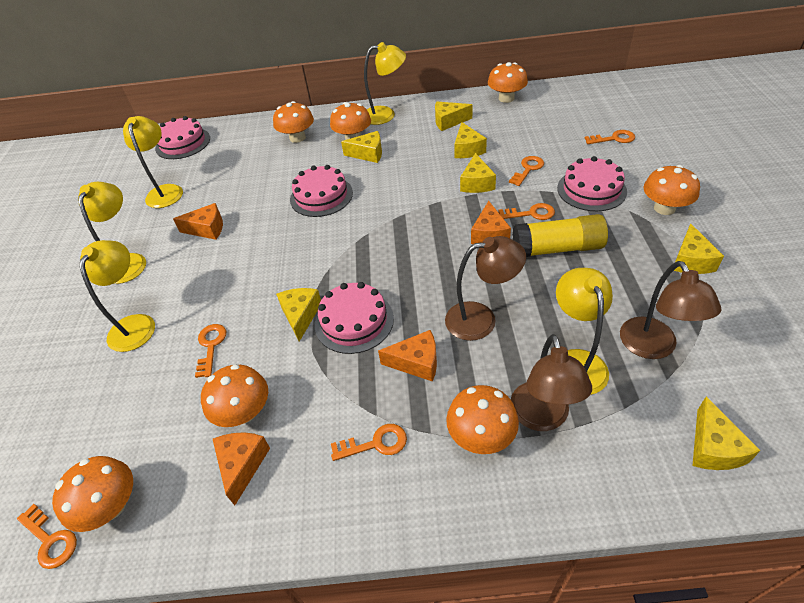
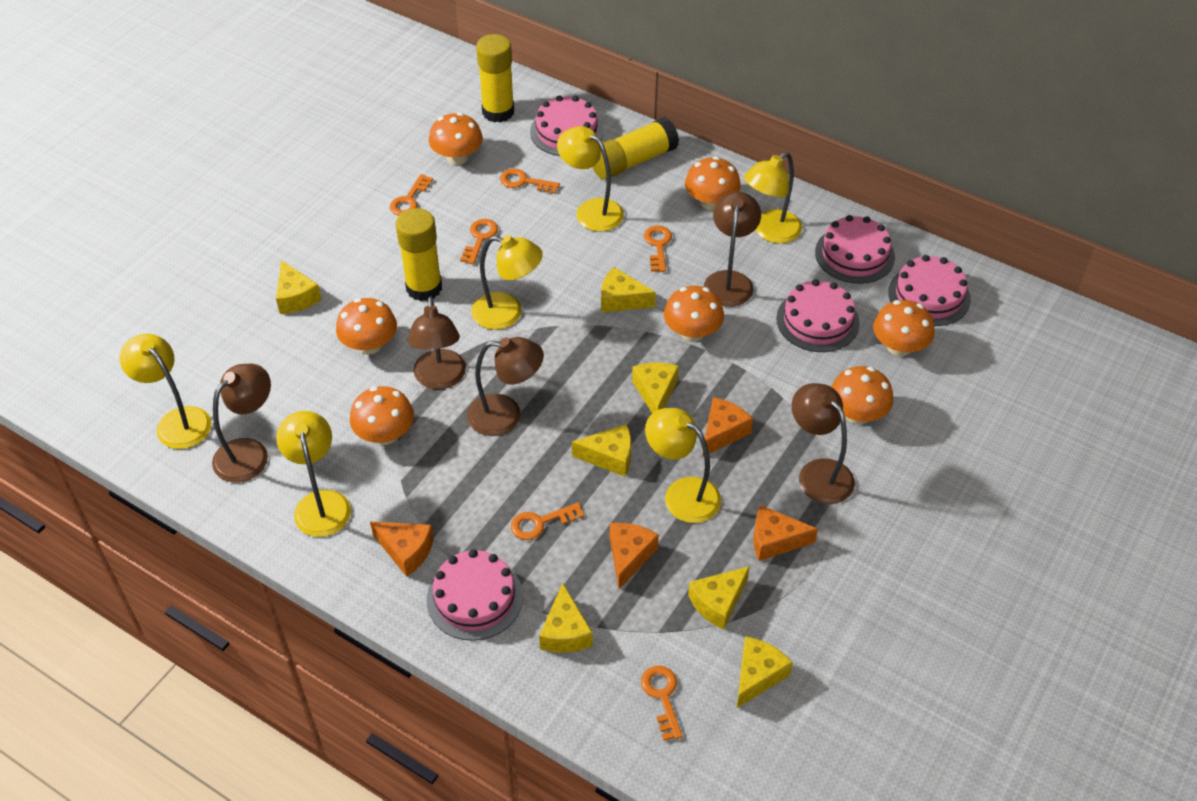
brown lamp: 3 -> 5
pink cake: 4 -> 5
yellow glue stick: 1 -> 3
yellow lamp: 5 -> 6

